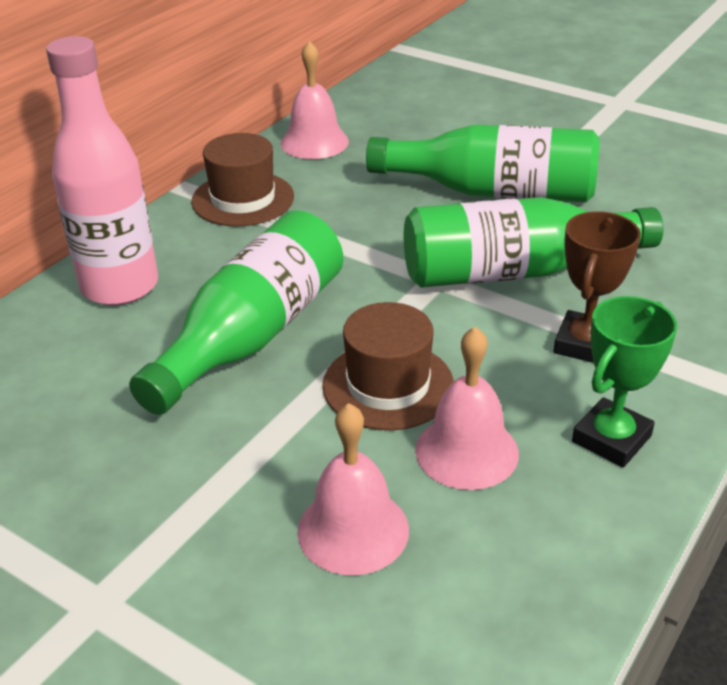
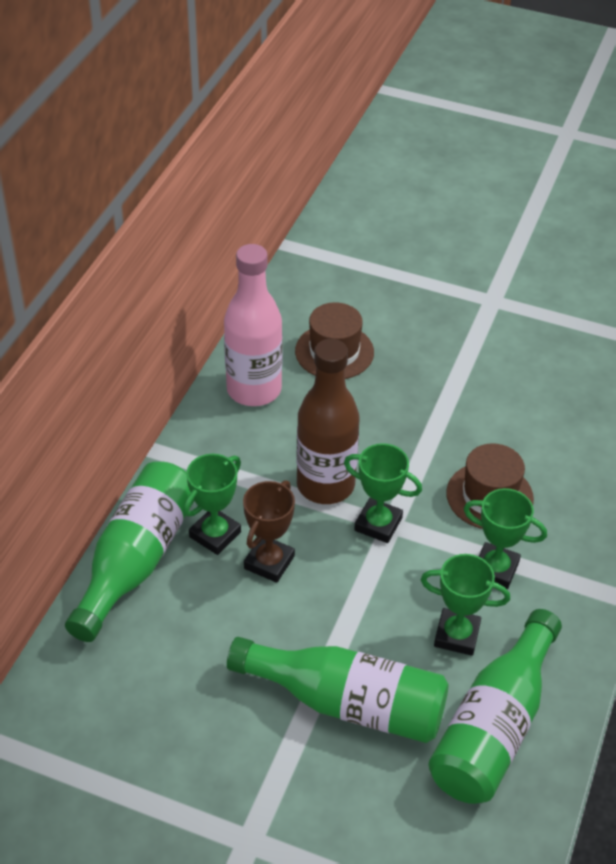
brown bottle: 0 -> 1
green trophy: 1 -> 4
pink bell: 3 -> 0

